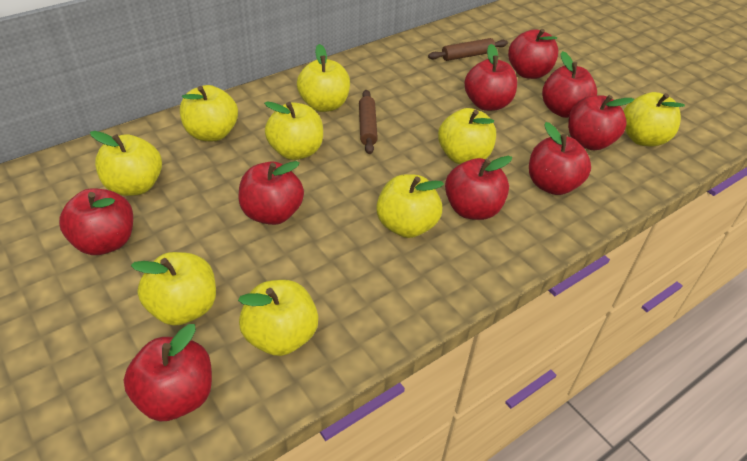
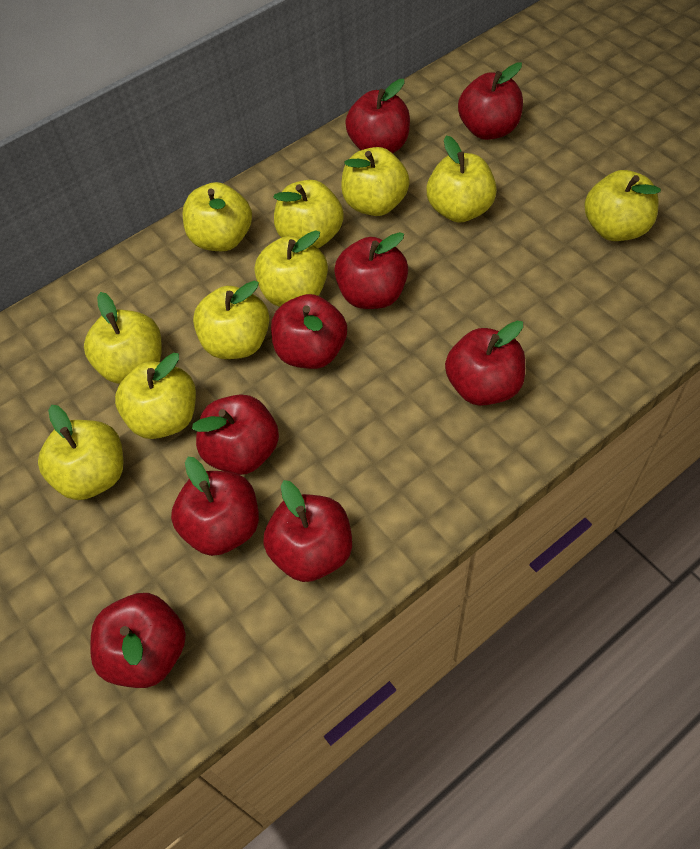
brown rolling pin: 2 -> 0
yellow apple: 9 -> 10

